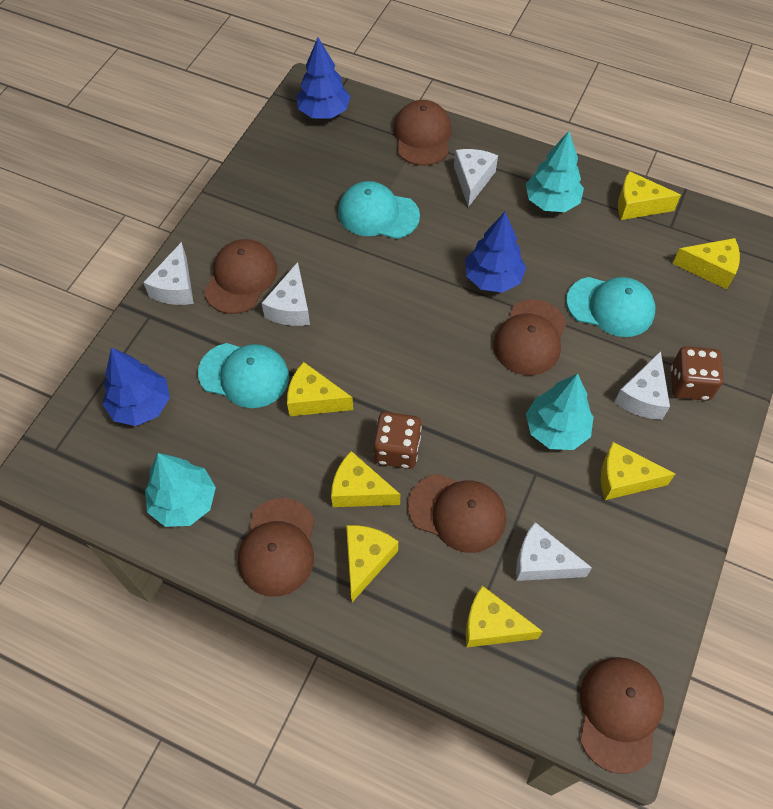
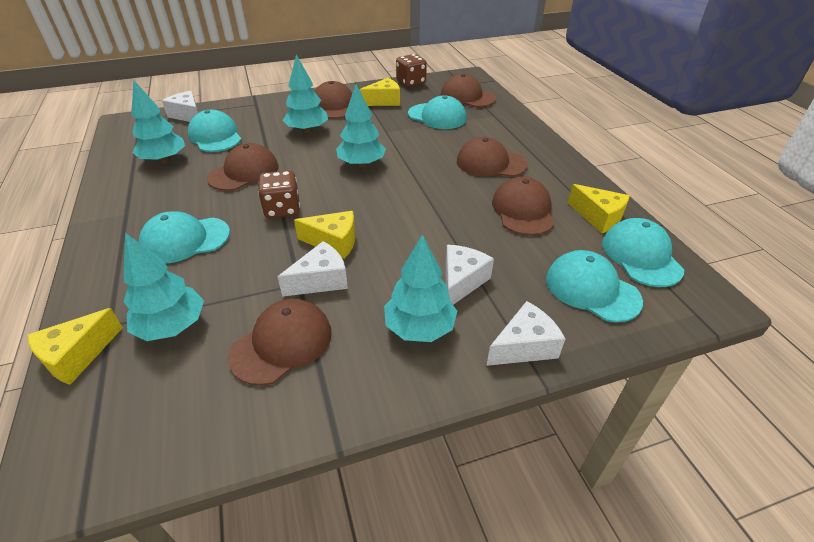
blue tree: 3 -> 0
turquoise cap: 3 -> 5
turquoise tree: 3 -> 5
white cheese: 5 -> 4
yellow cheese: 7 -> 4

